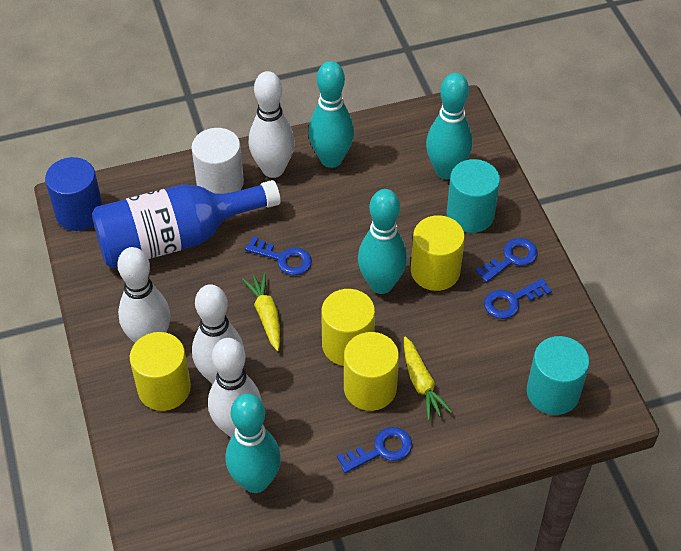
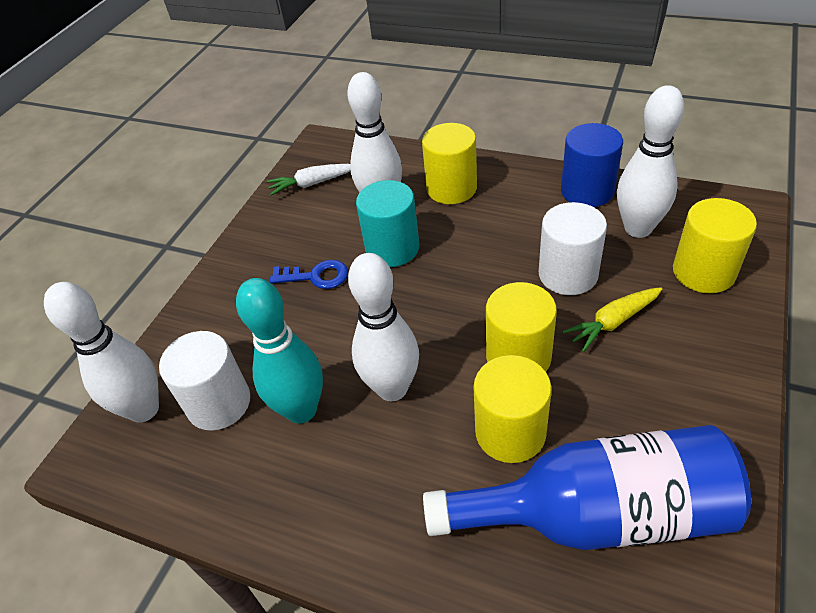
blue key: 4 -> 1
turquoise bowling pin: 4 -> 1
turquoise cylinder: 2 -> 1
white carrot: 0 -> 1
white cylinder: 1 -> 2
yellow carrot: 2 -> 1

